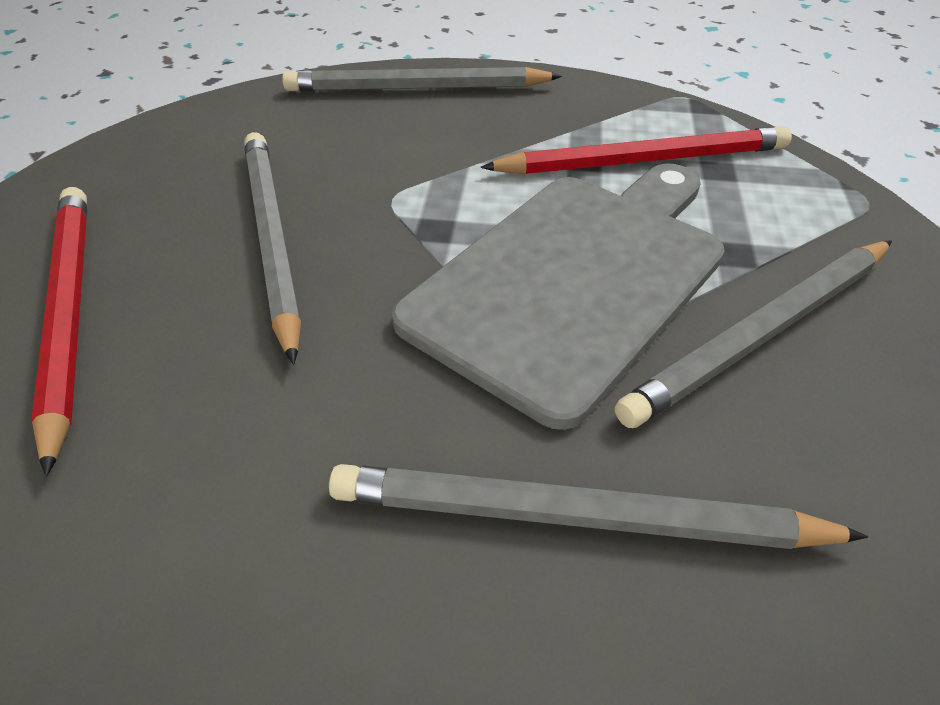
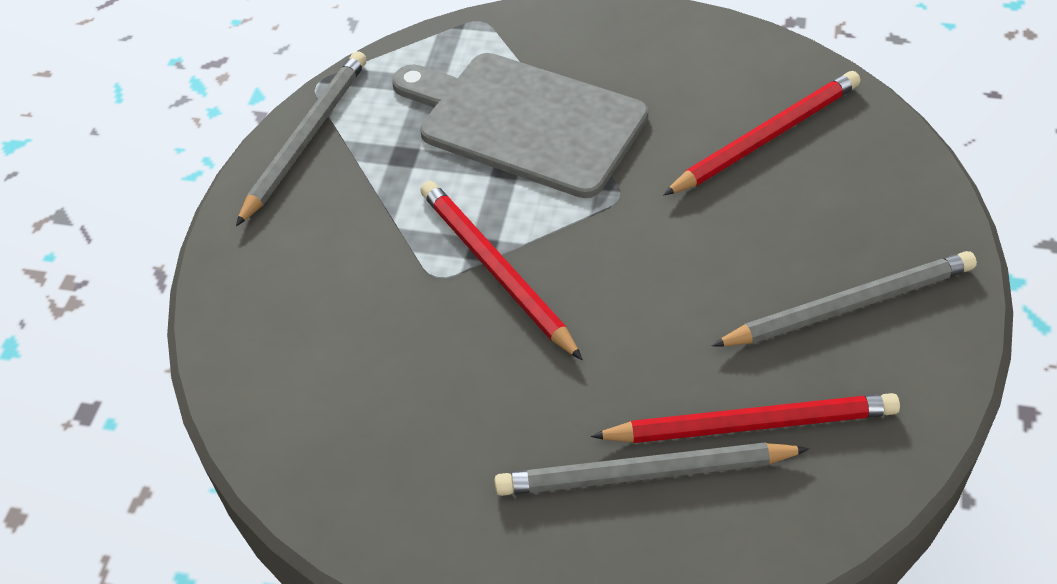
grey pencil: 4 -> 3
red pencil: 2 -> 3

